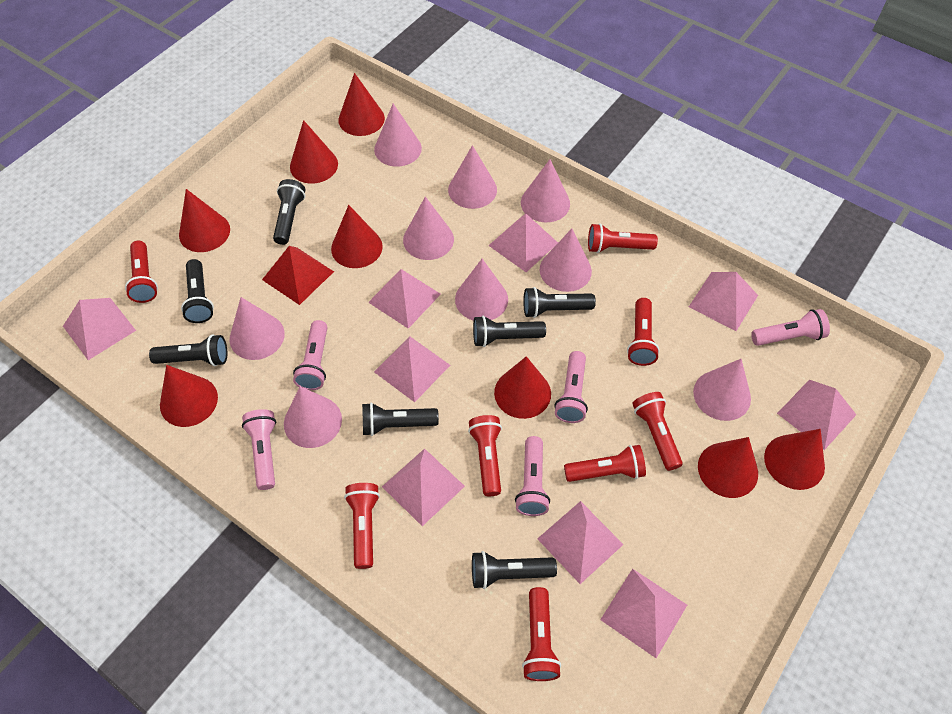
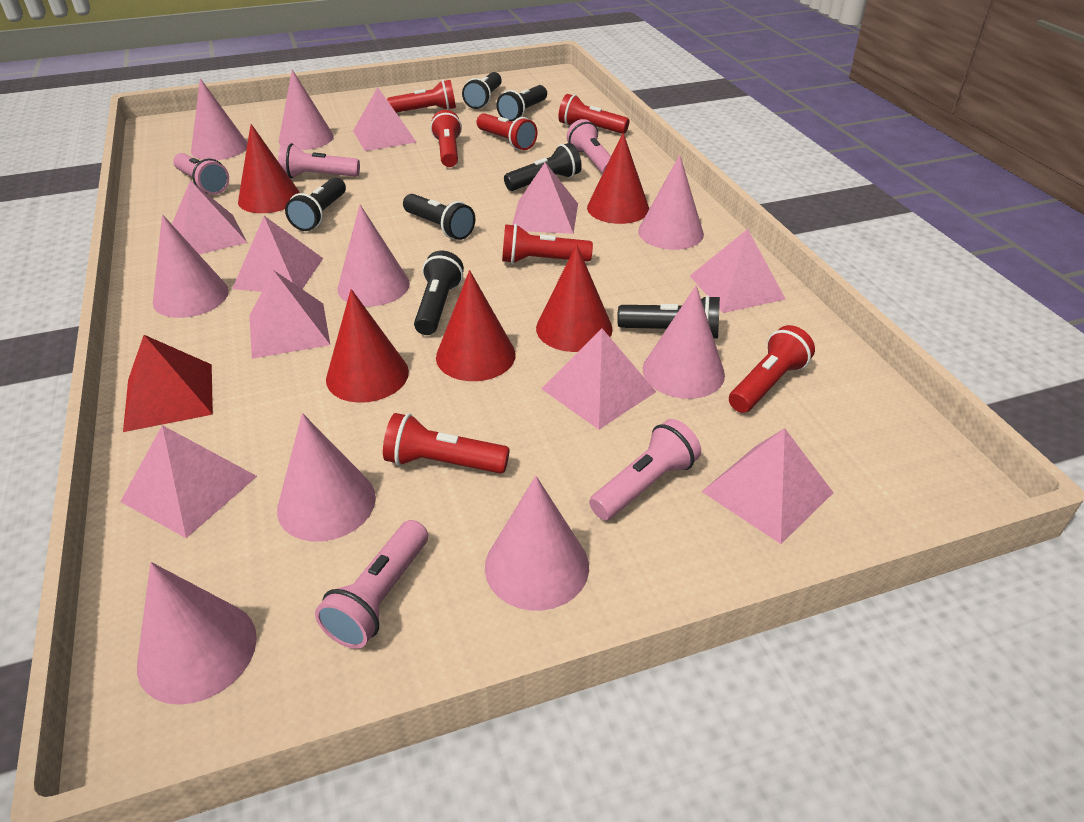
red cone: 8 -> 5
red flashlight: 8 -> 7

